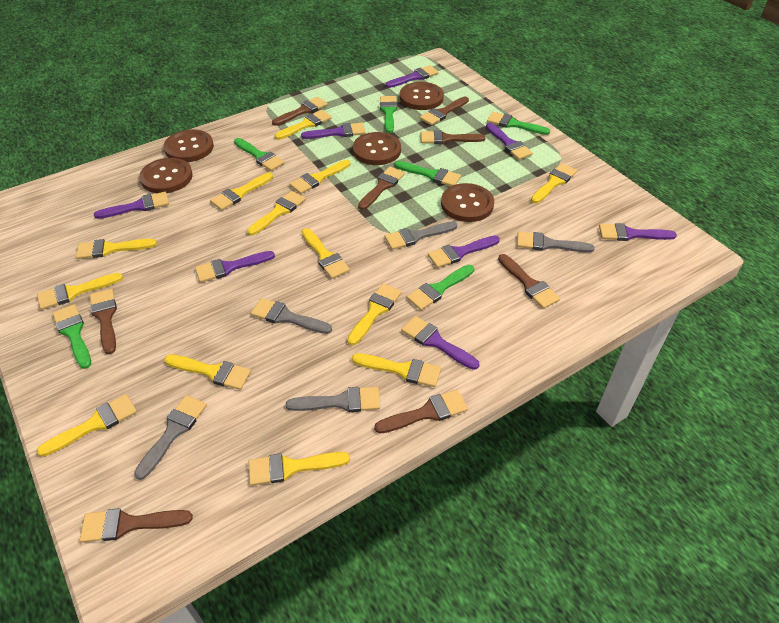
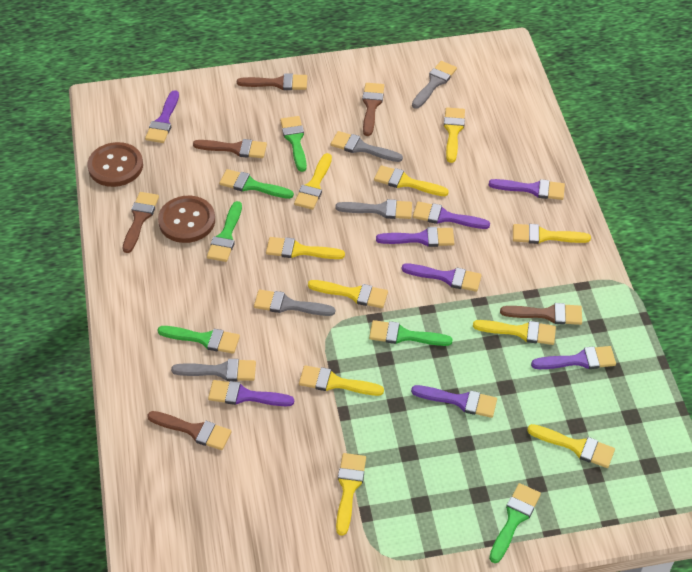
brown brush: 8 -> 6
brown button: 5 -> 2
yellow brush: 13 -> 10

